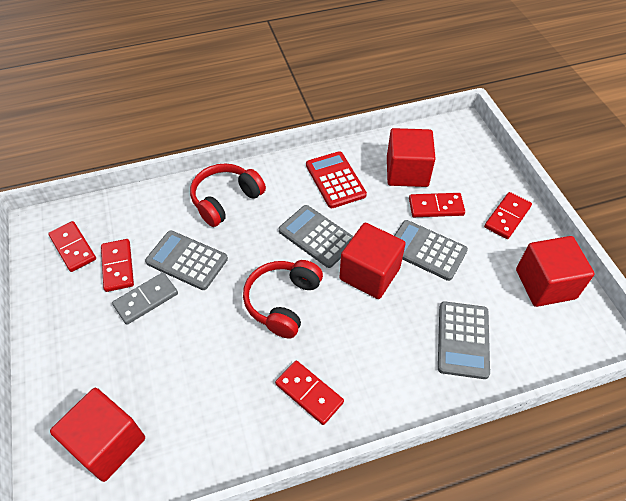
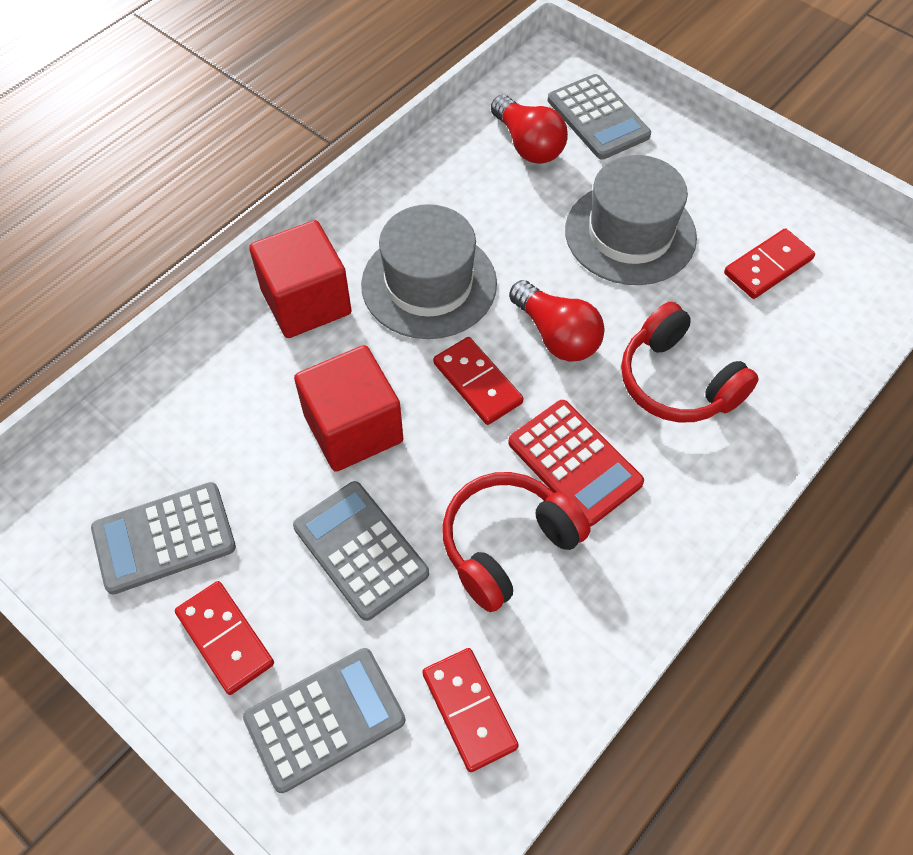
grey domino: 1 -> 0
grey hat: 0 -> 2
red cube: 4 -> 2
red domino: 5 -> 4
red light bulb: 0 -> 2

